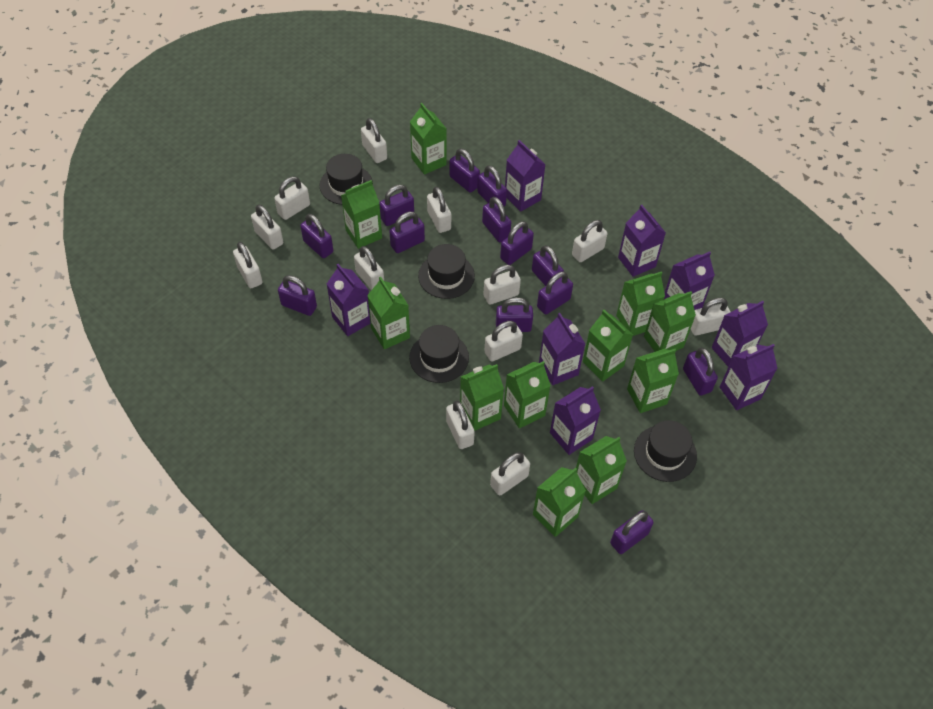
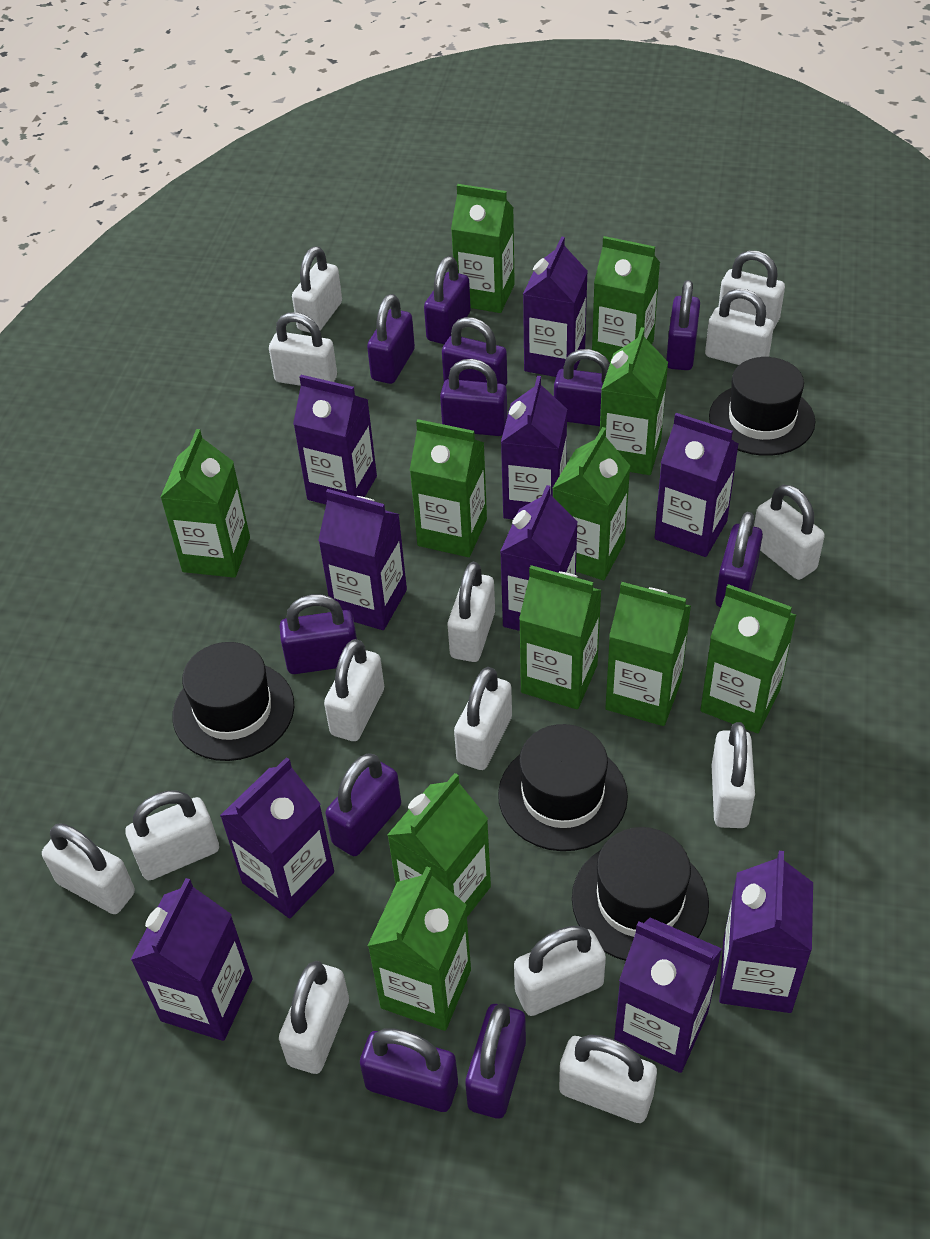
purple carton: 8 -> 10
purple padlock: 13 -> 11
white padlock: 12 -> 14

